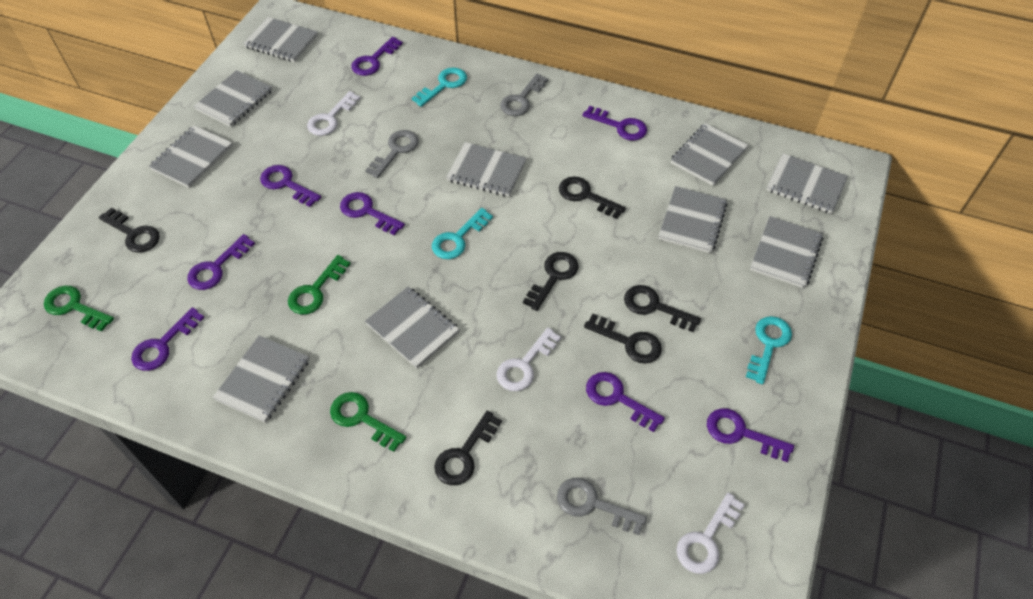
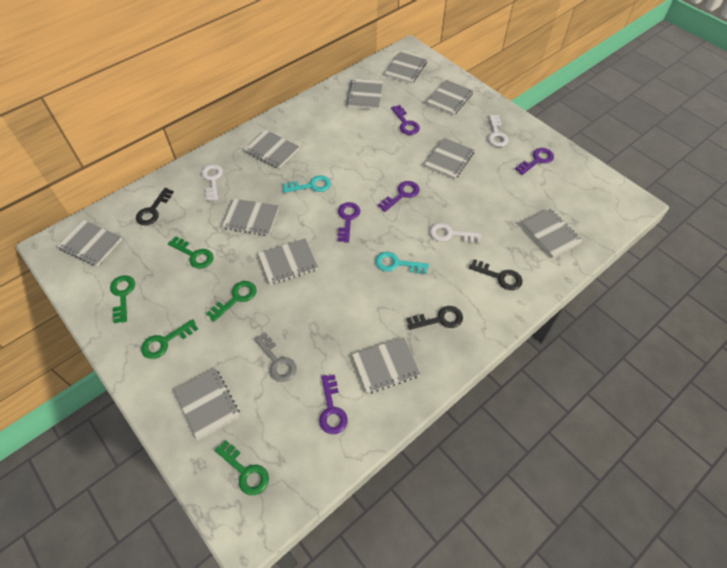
black key: 6 -> 3
green key: 3 -> 5
grey key: 3 -> 1
grey notebook: 10 -> 11
purple key: 8 -> 5
turquoise key: 3 -> 2

